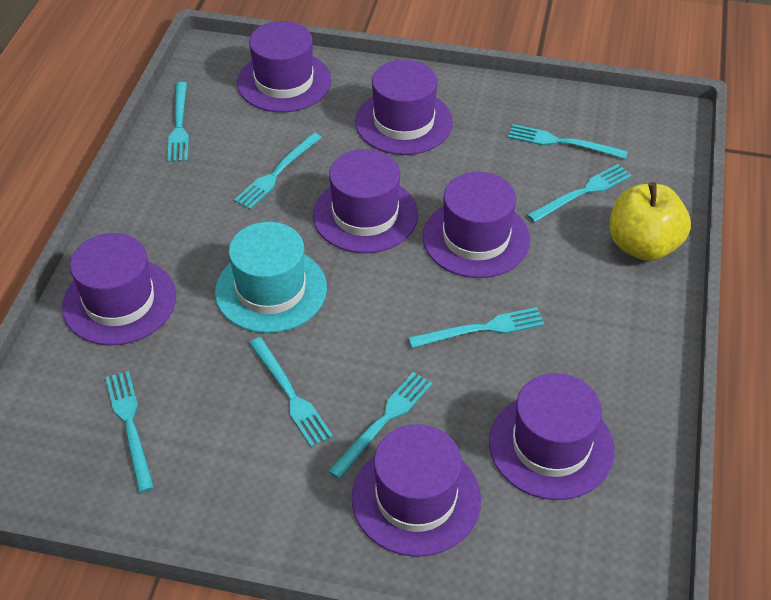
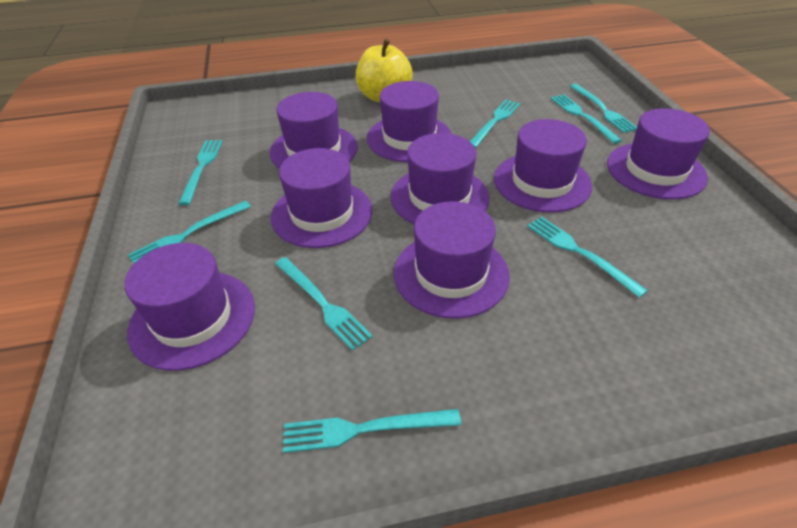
purple hat: 7 -> 8
turquoise hat: 1 -> 0

